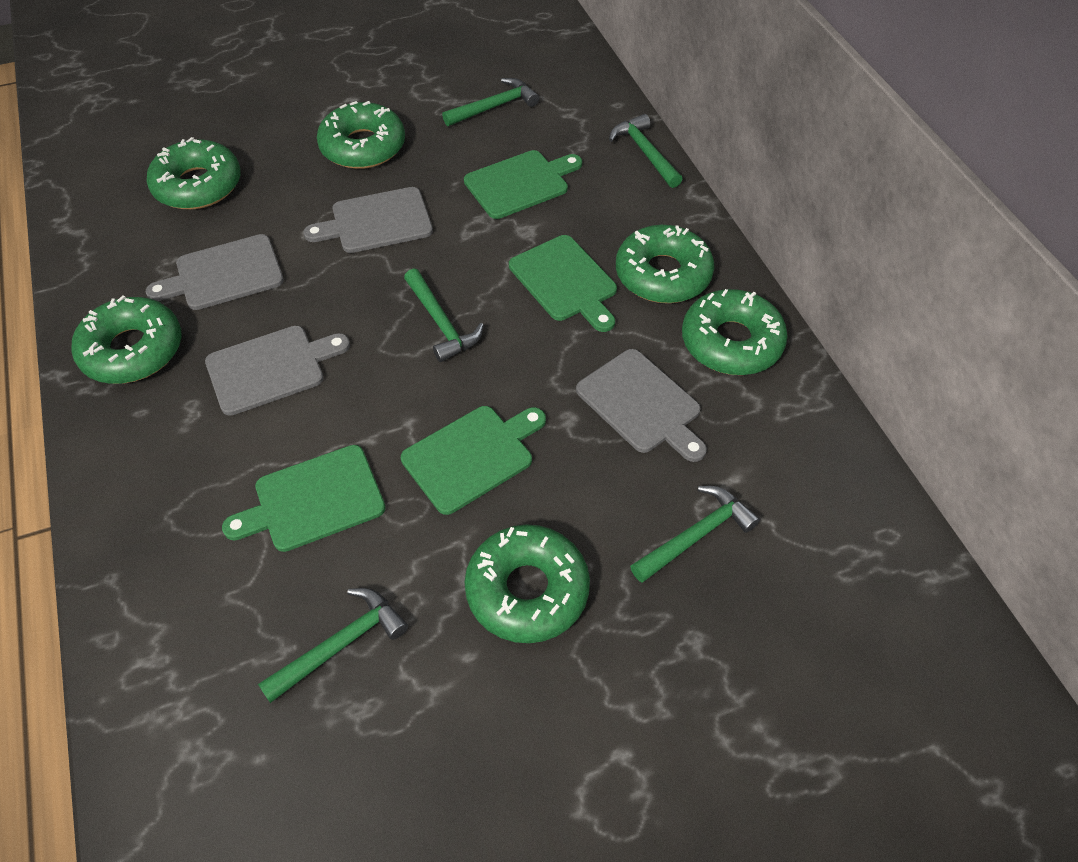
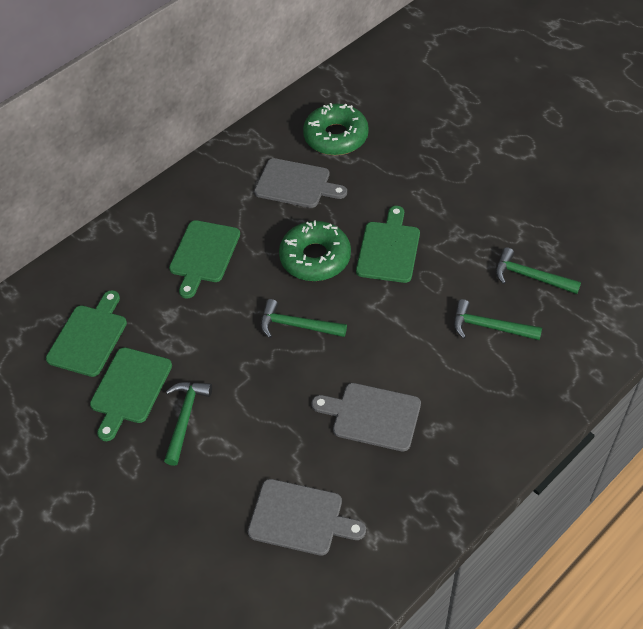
green donut: 6 -> 2
green hammer: 5 -> 4
grey cutting board: 4 -> 3

